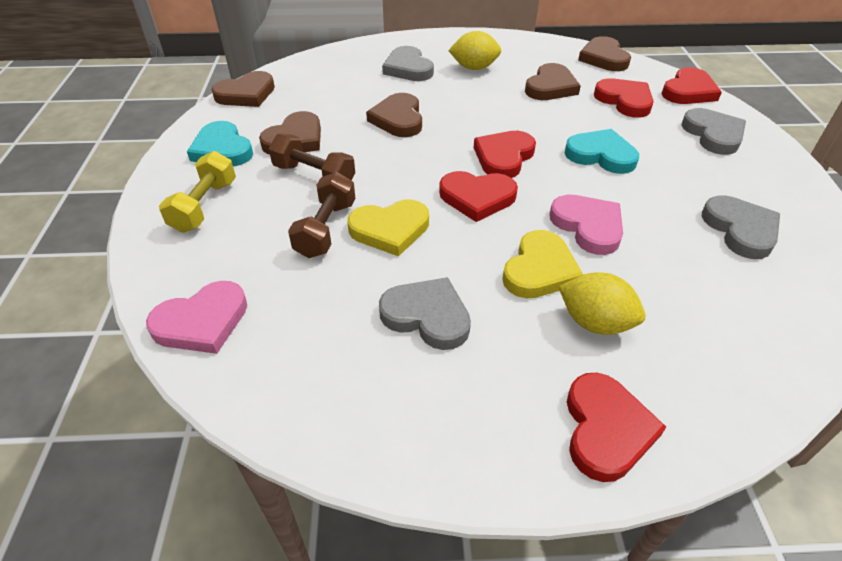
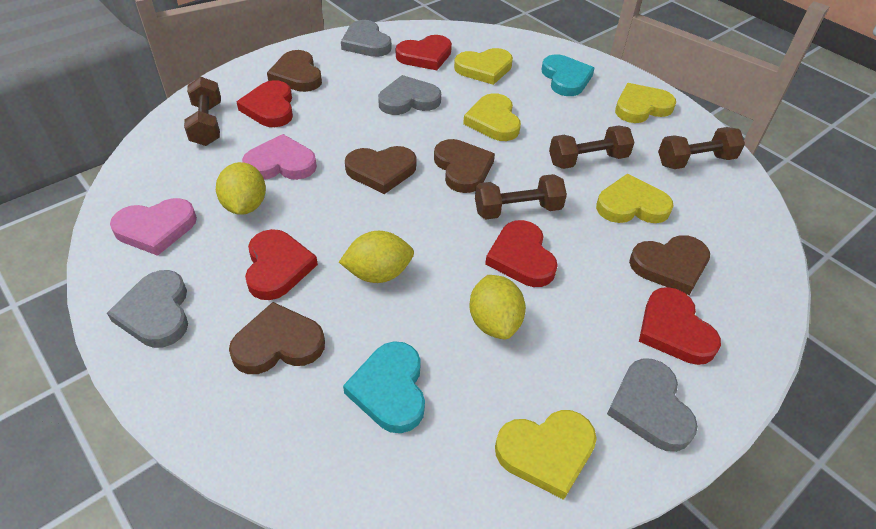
brown dumbbell: 2 -> 4
yellow dumbbell: 1 -> 0
yellow heart: 2 -> 5
yellow lemon: 2 -> 3

